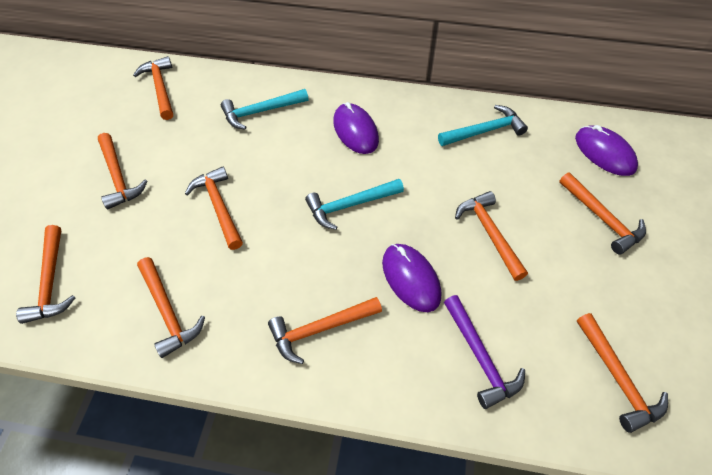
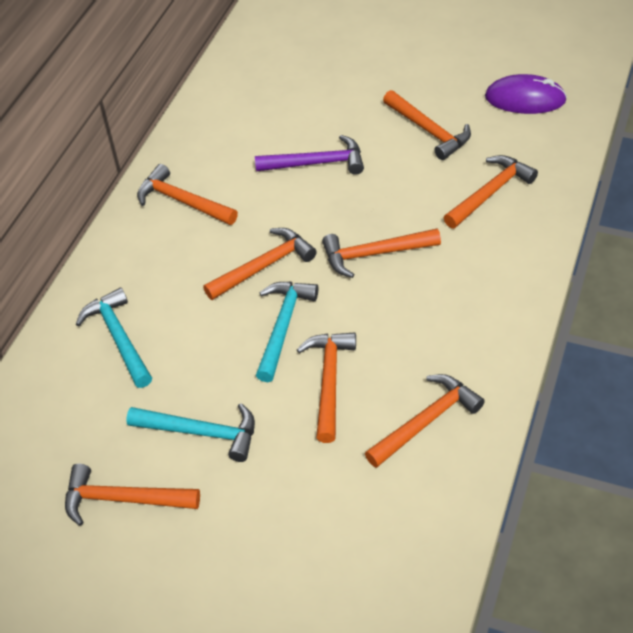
orange hammer: 9 -> 8
purple mouse: 3 -> 1

